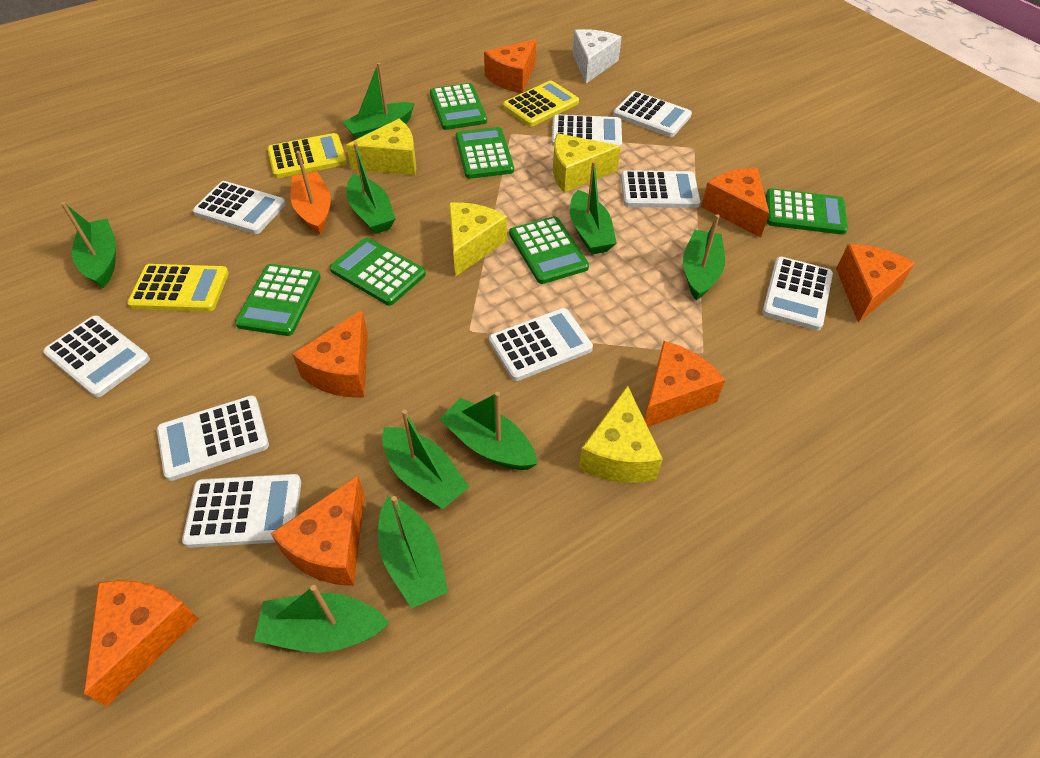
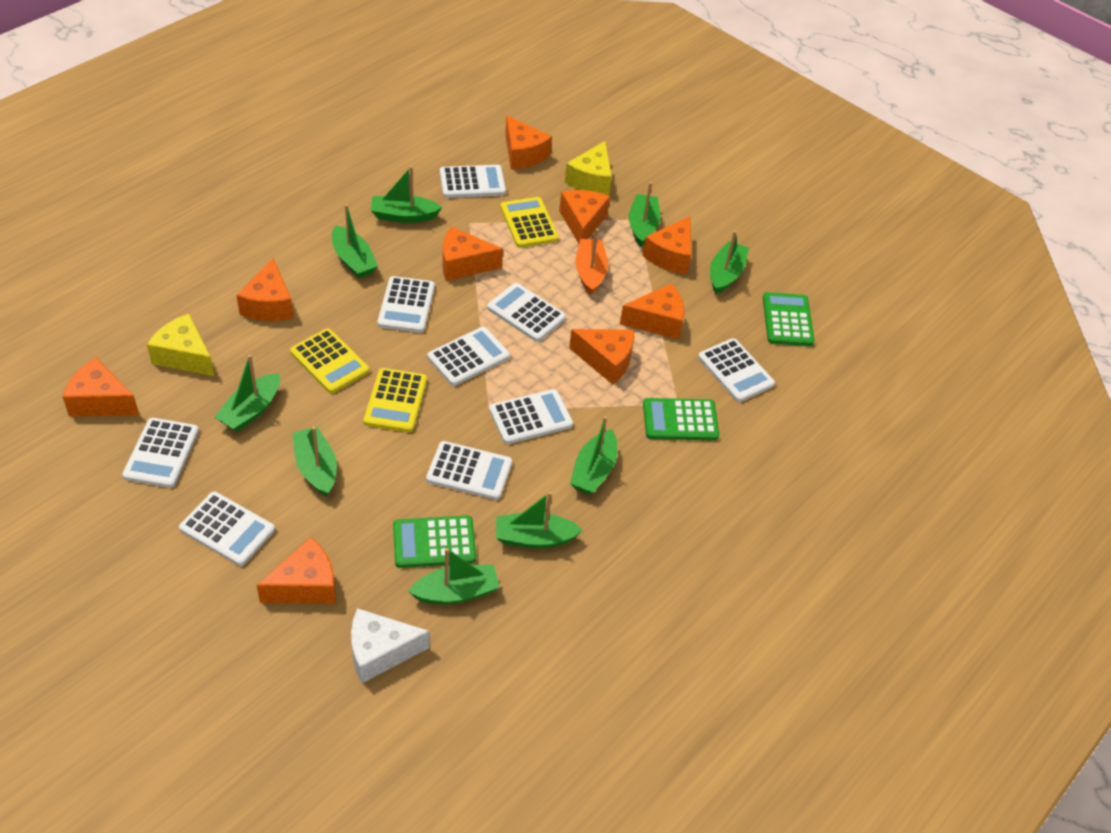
green calculator: 6 -> 3
orange cheese: 7 -> 9
yellow cheese: 4 -> 2

